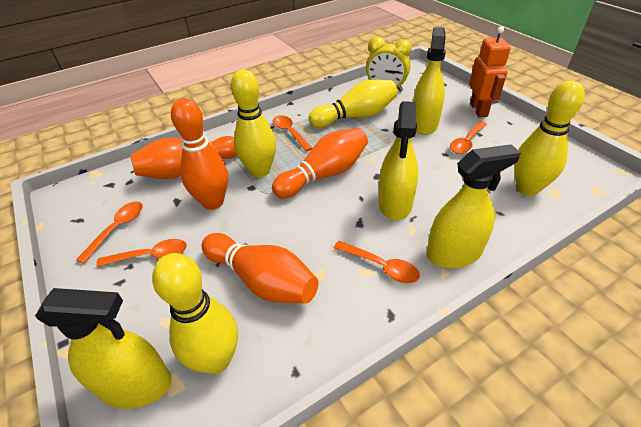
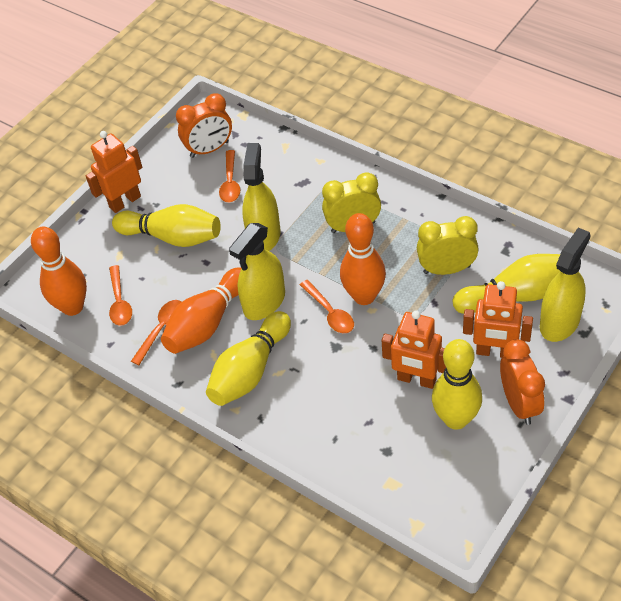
orange bowling pin: 4 -> 3
orange clock: 0 -> 2
orange robot: 1 -> 3
orange spoon: 5 -> 4
yellow clock: 1 -> 2
yellow spray bottle: 4 -> 3

